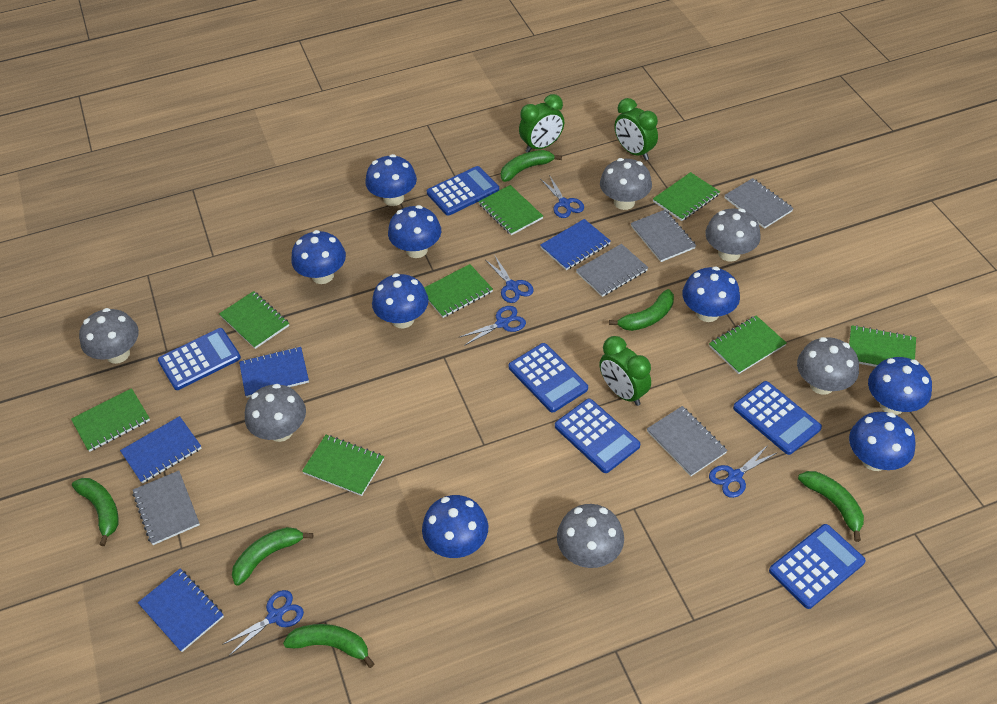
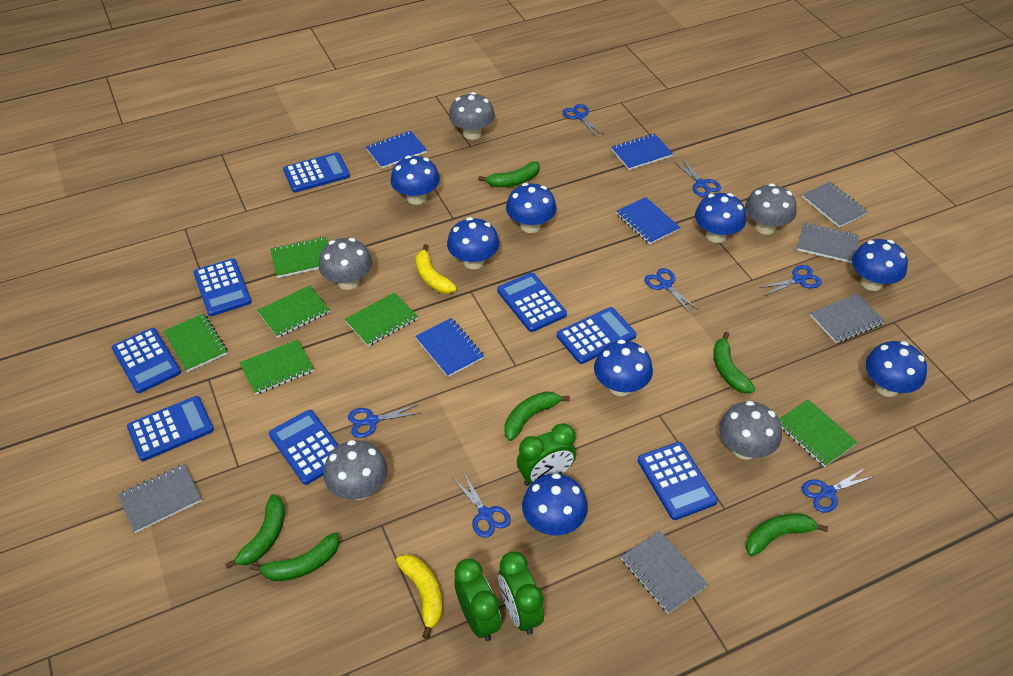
blue calculator: 6 -> 8
blue scissors: 5 -> 7
green notebook: 8 -> 6
grey mushroom: 6 -> 5
yellow banana: 0 -> 2

